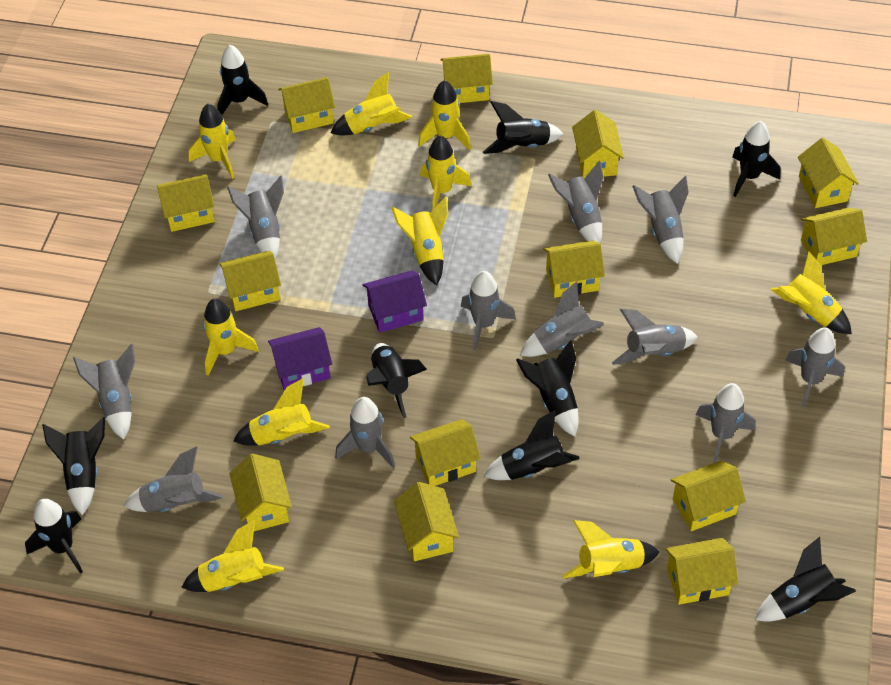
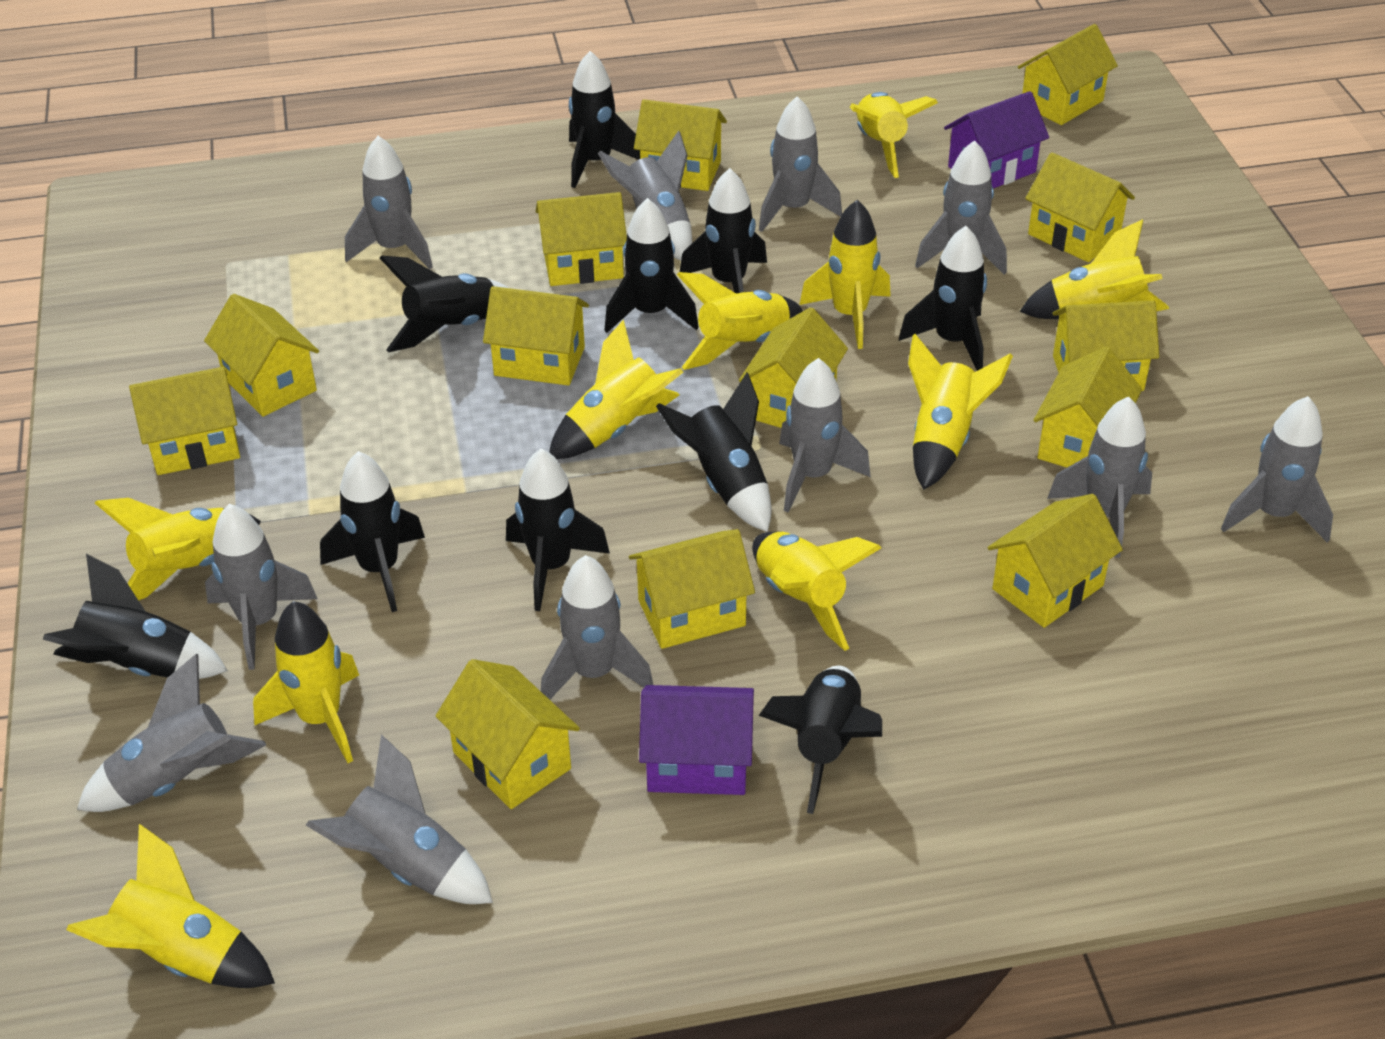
black rocket: 9 -> 10

